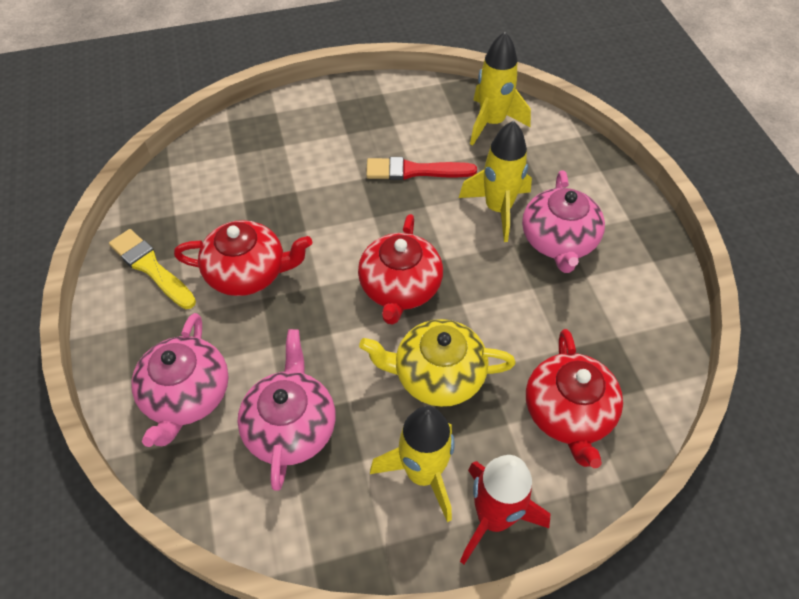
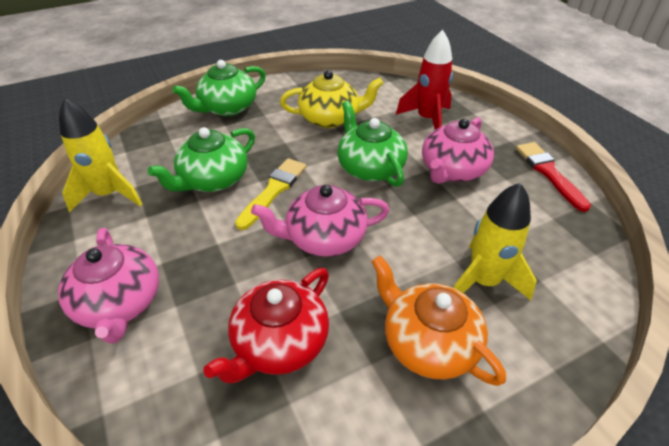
green teapot: 0 -> 3
orange teapot: 0 -> 1
red teapot: 3 -> 1
yellow rocket: 3 -> 2

